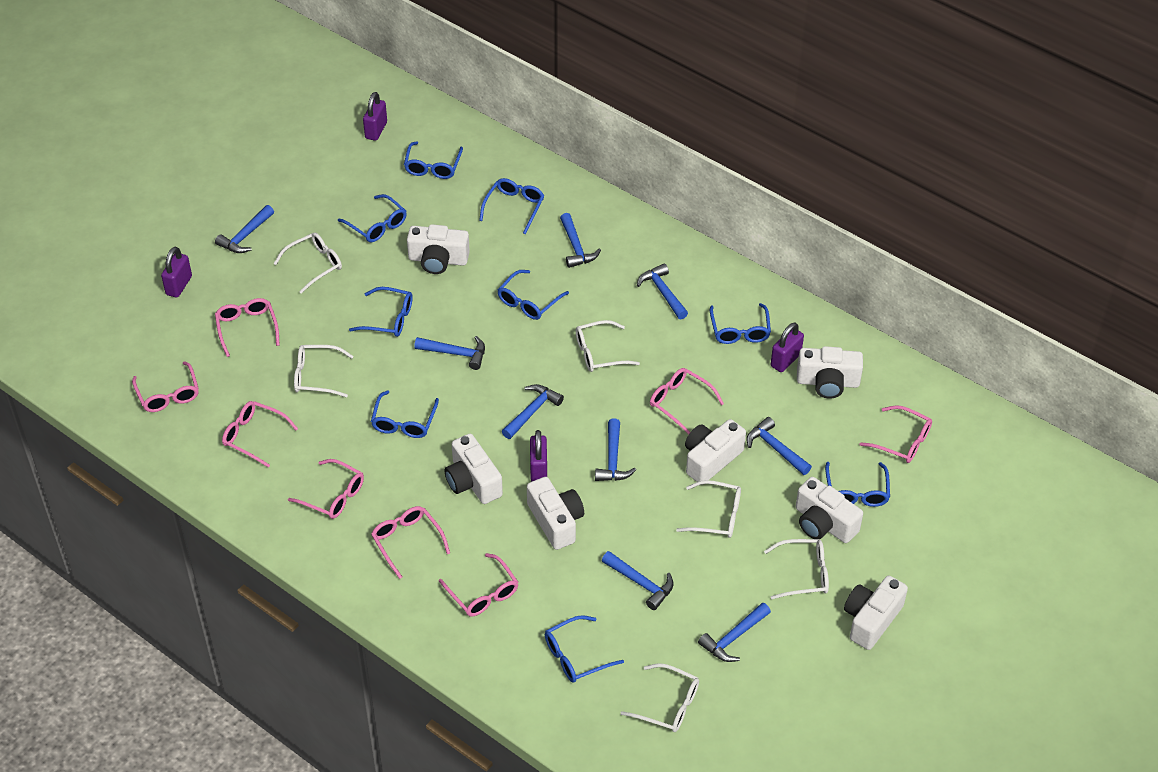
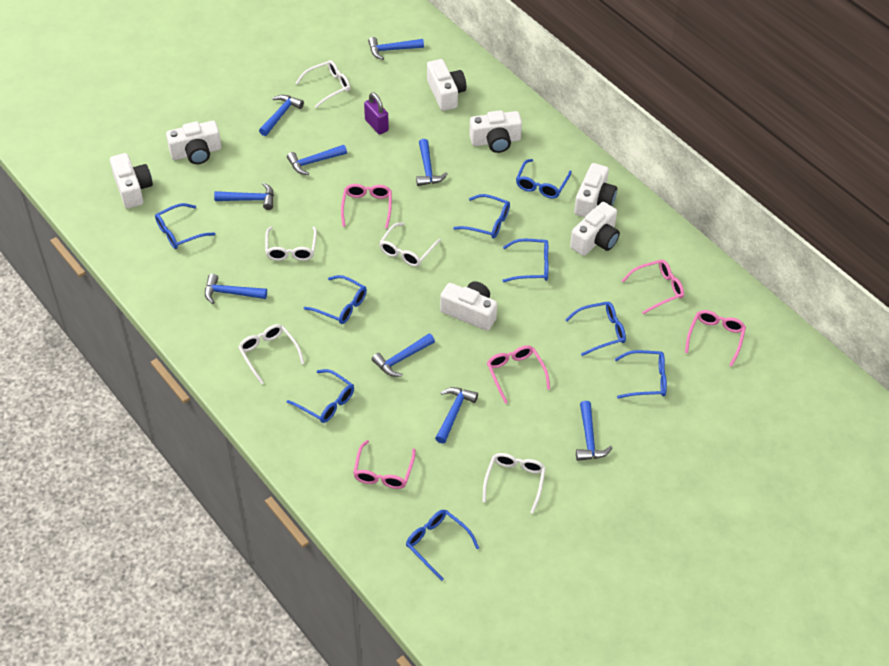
pink glasses: 8 -> 5
purple padlock: 4 -> 1
white glasses: 6 -> 5

